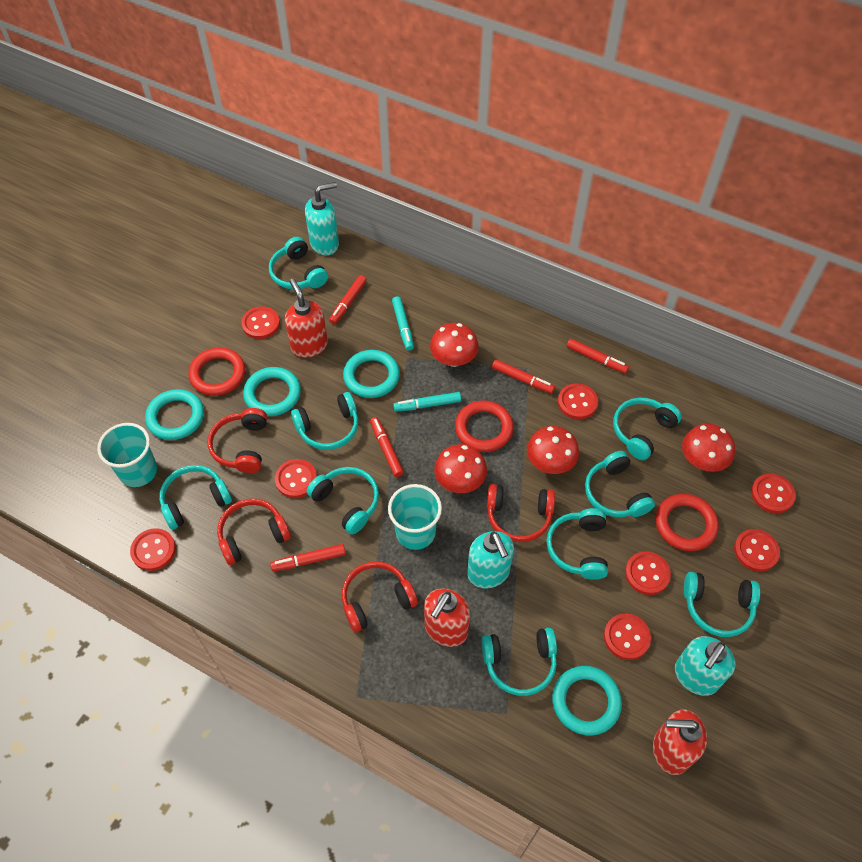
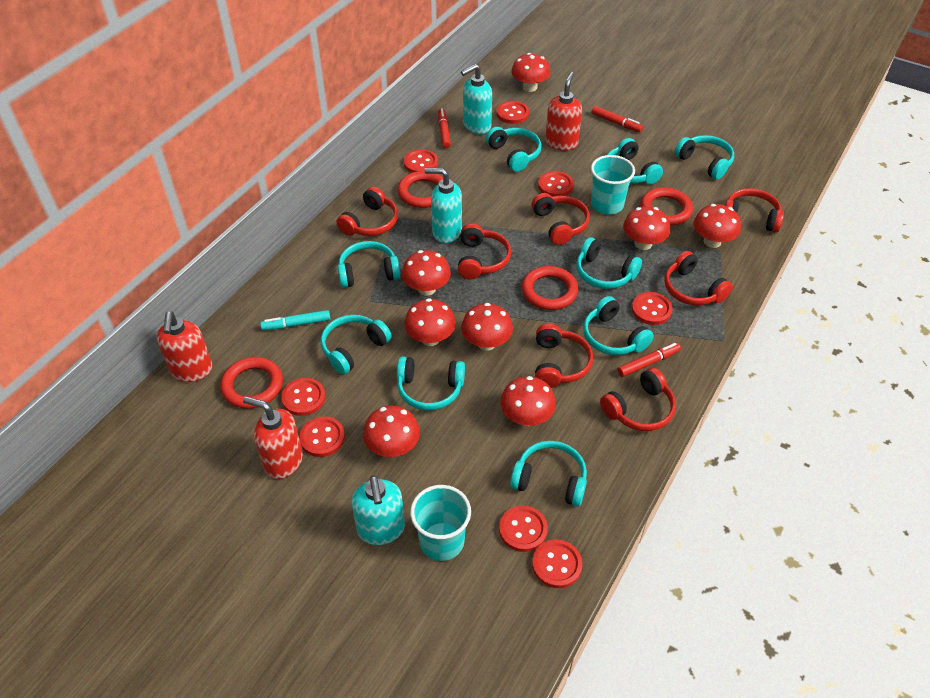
red headphones: 4 -> 7
red marker: 5 -> 3
red mushroom: 4 -> 8
red ring: 3 -> 4
turquoise marker: 2 -> 1
turquoise ring: 4 -> 0

